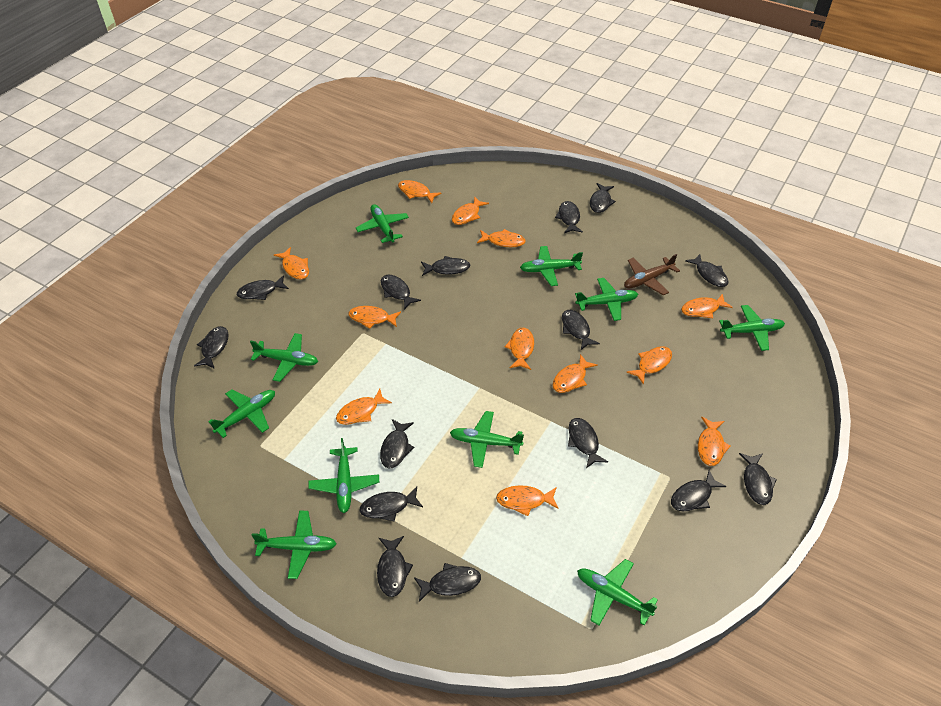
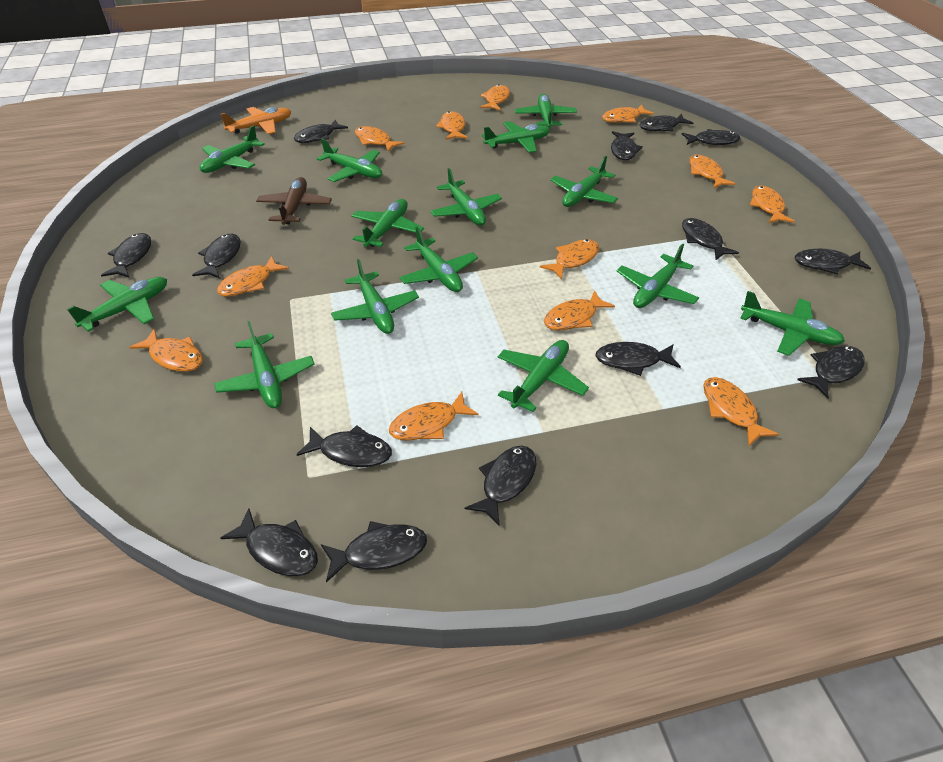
black fish: 15 -> 14
green plane: 10 -> 14
orange plane: 0 -> 1

